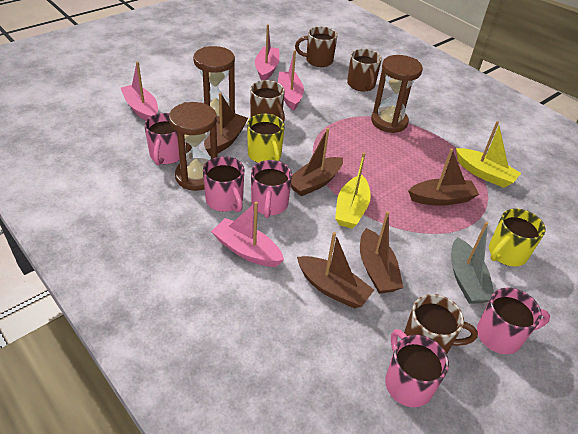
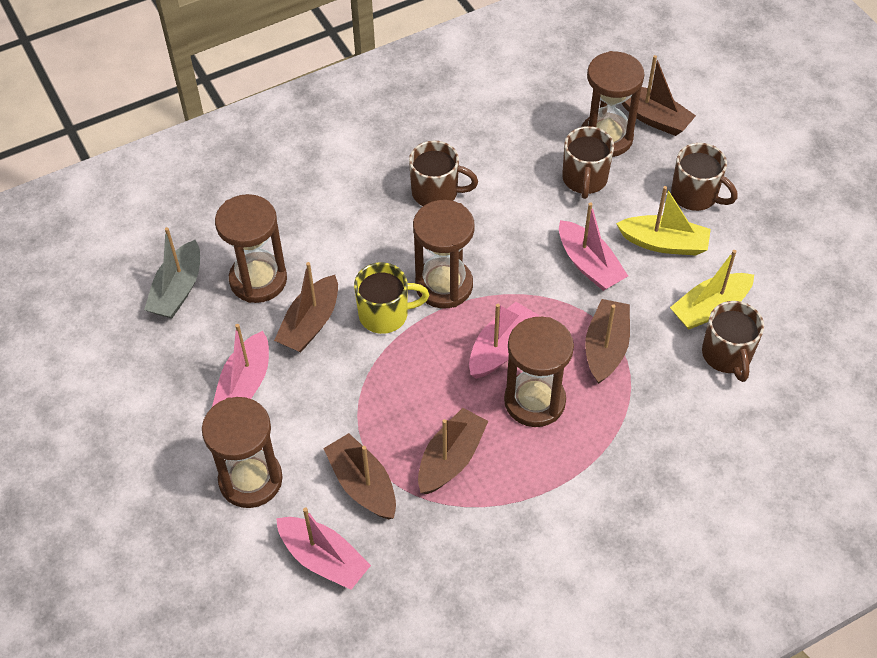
brown hourglass: 3 -> 5
pink mug: 5 -> 0
yellow mug: 2 -> 1

